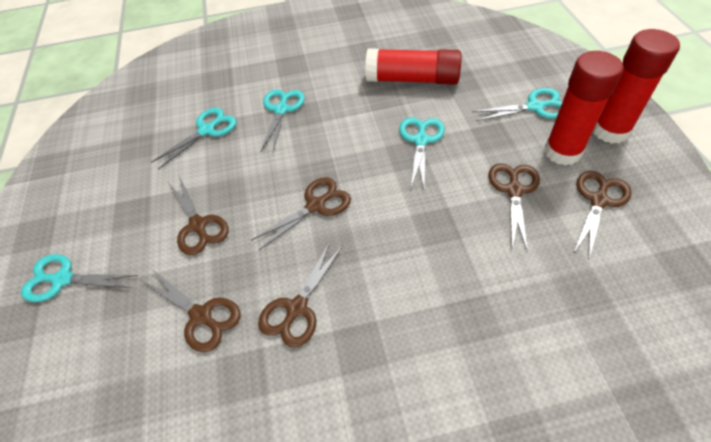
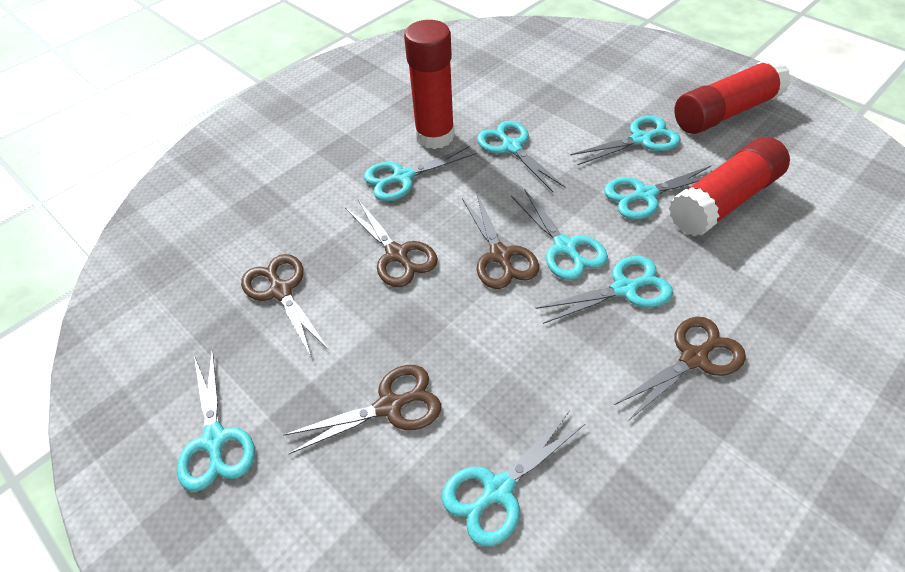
brown scissors: 6 -> 5
turquoise scissors: 5 -> 8

